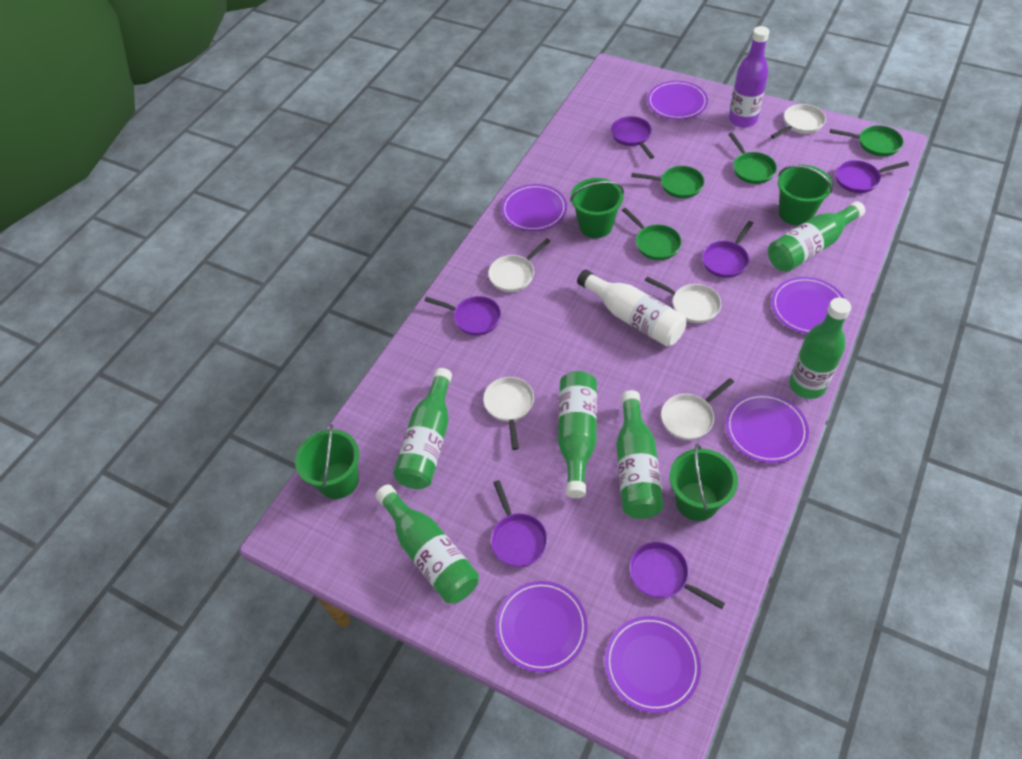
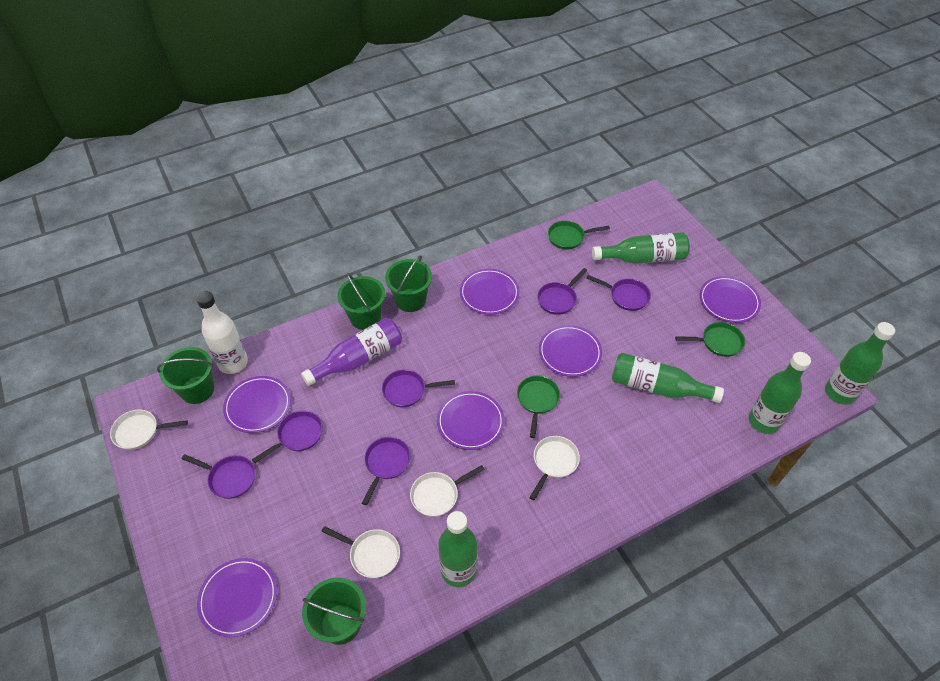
green bottle: 6 -> 5
green pan: 4 -> 3
white pan: 5 -> 4

